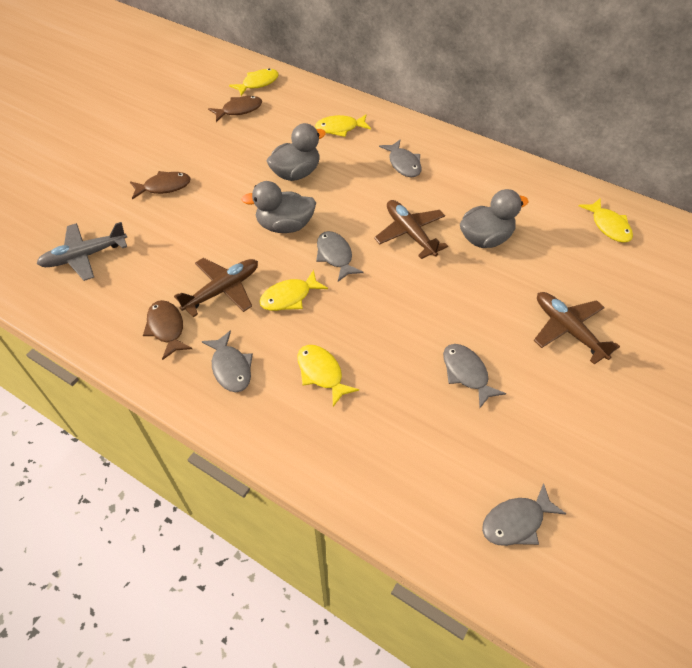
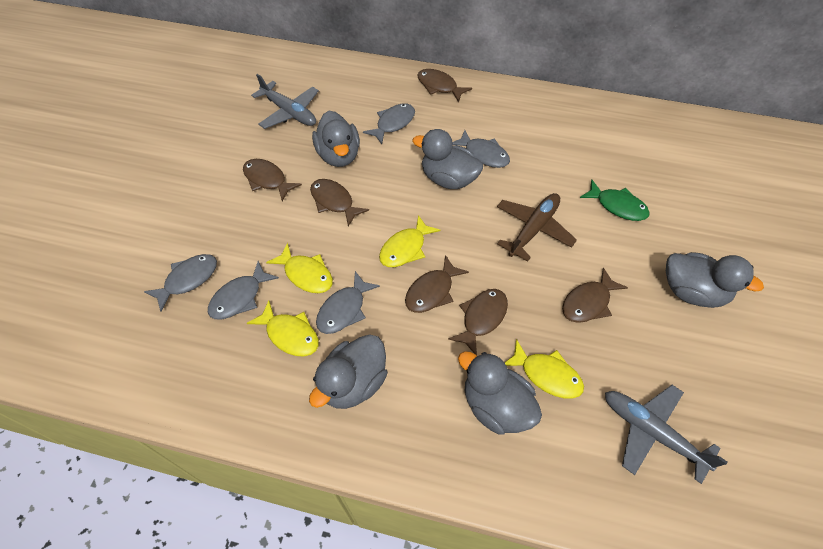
brown fish: 3 -> 6
brown plane: 3 -> 1
green fish: 0 -> 1
grey duck: 3 -> 5
grey plane: 1 -> 2
yellow fish: 5 -> 4

